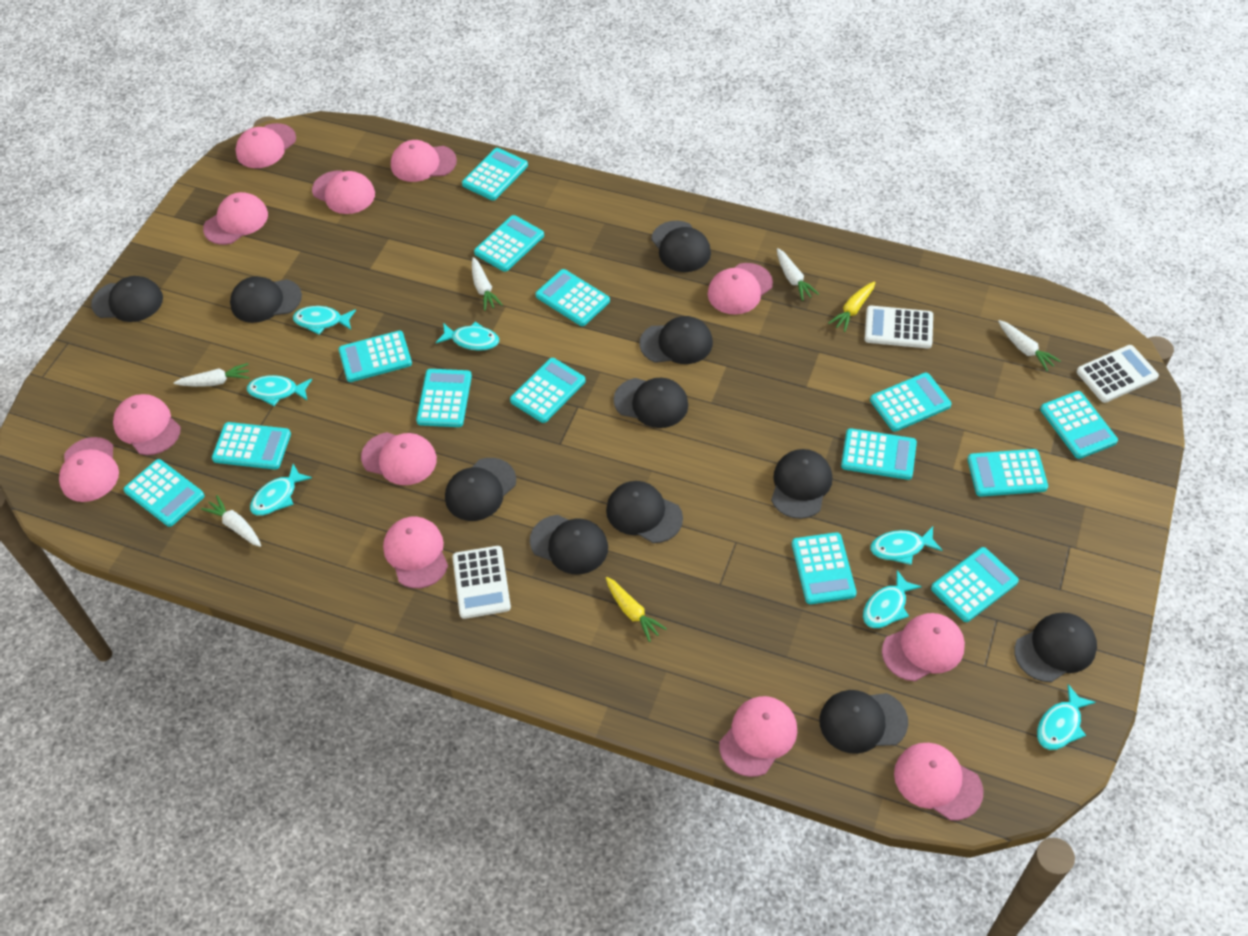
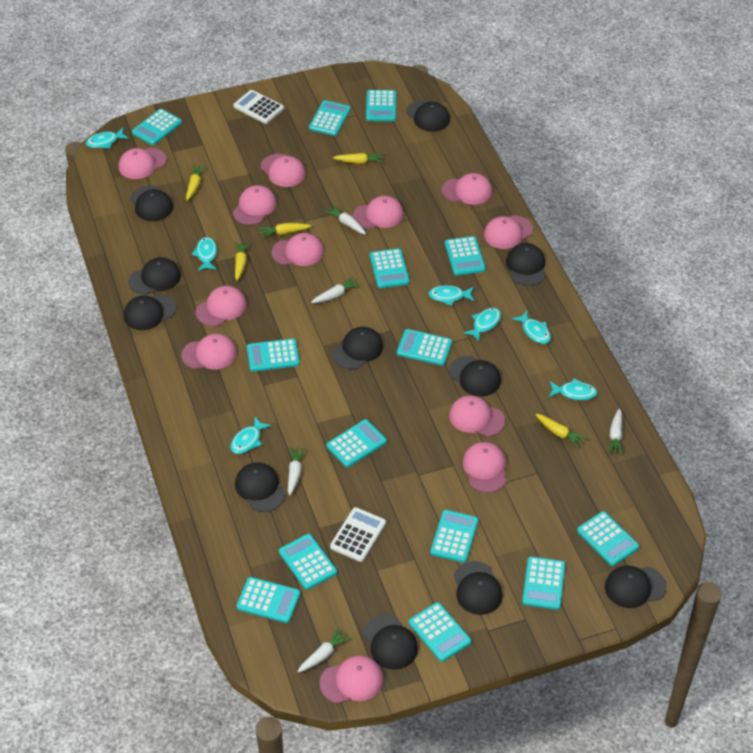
white calculator: 3 -> 2
yellow carrot: 2 -> 5

